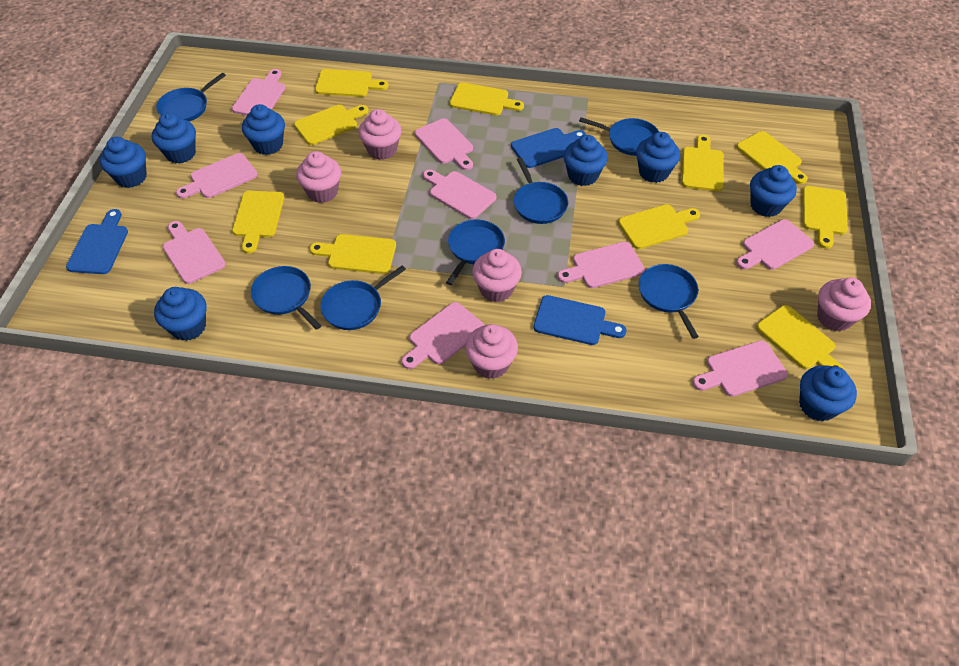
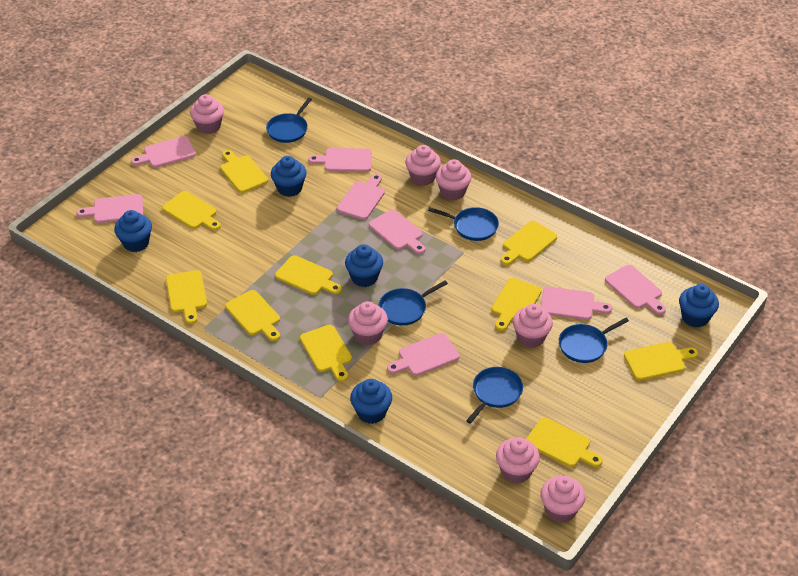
blue cupcake: 8 -> 5
blue cutting board: 3 -> 0
blue pan: 7 -> 5
pink cupcake: 5 -> 7
pink cutting board: 9 -> 8

